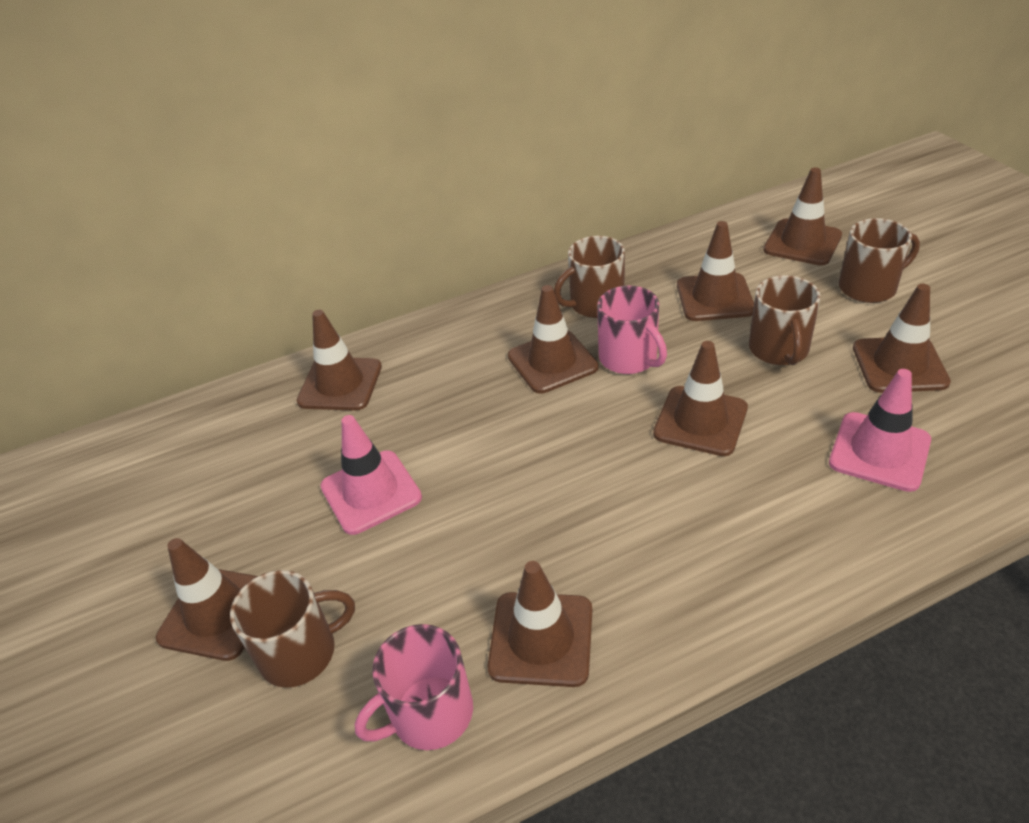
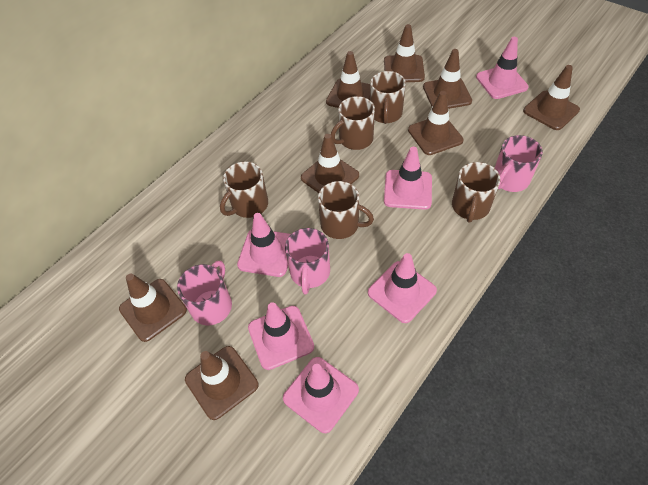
brown mug: 4 -> 5
pink mug: 2 -> 3
pink traffic cone: 2 -> 6

